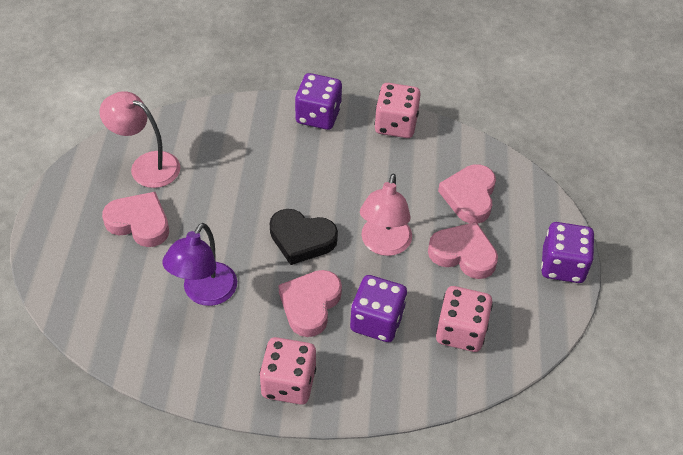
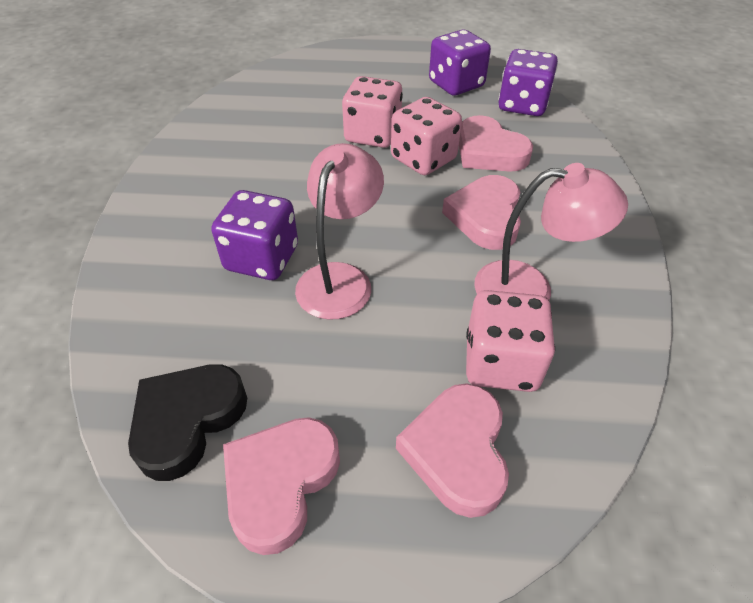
purple lamp: 1 -> 0

